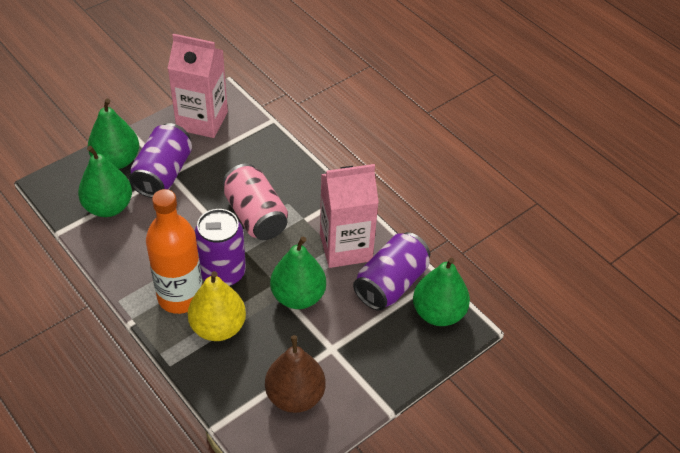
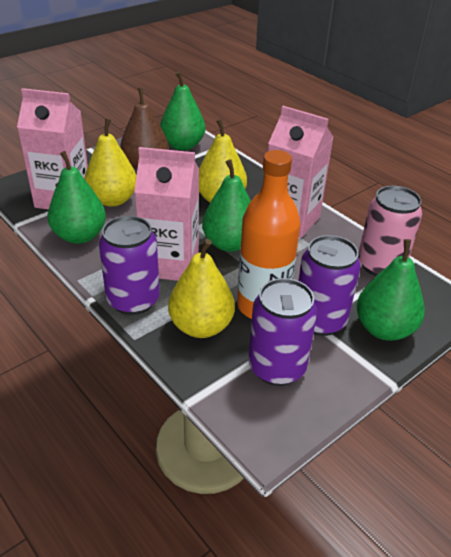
pink carton: 2 -> 3
yellow pear: 1 -> 3

